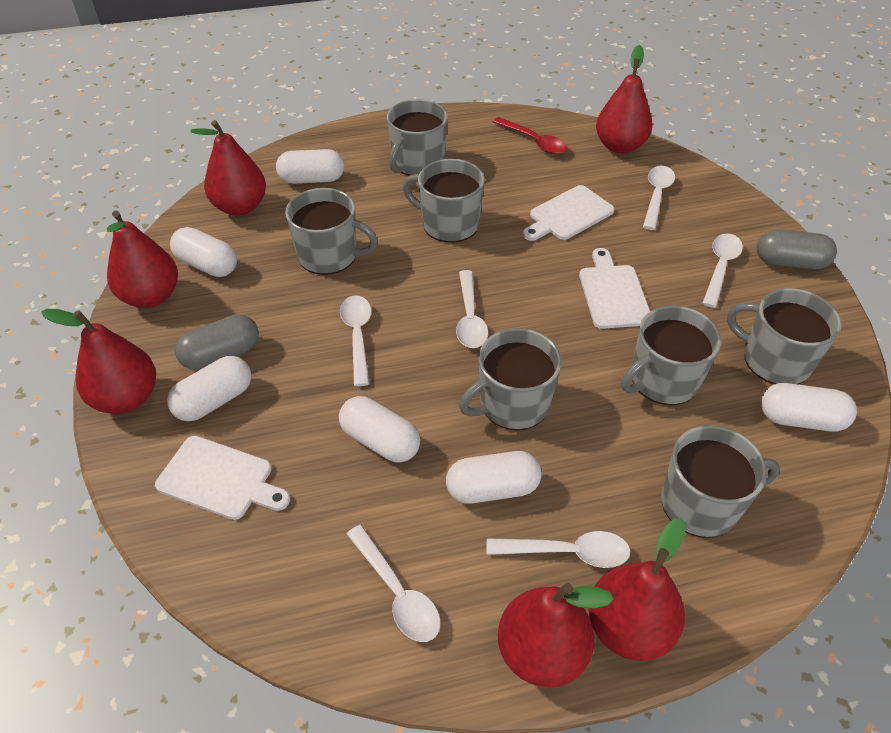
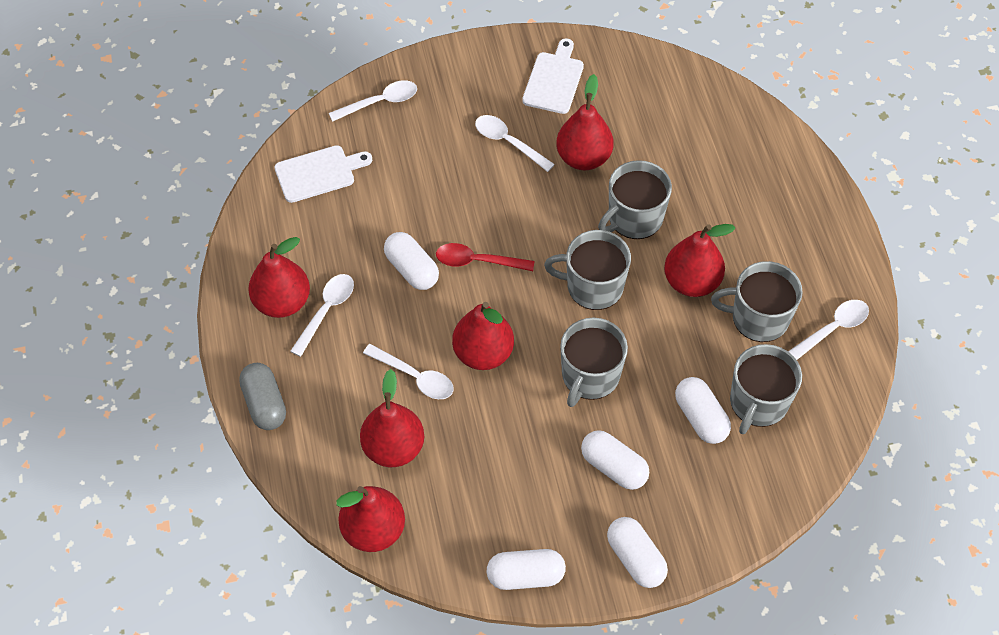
grey capsule: 2 -> 1
grey mug: 7 -> 5
white capsule: 6 -> 5
white cutting board: 3 -> 2
white spoon: 6 -> 5

